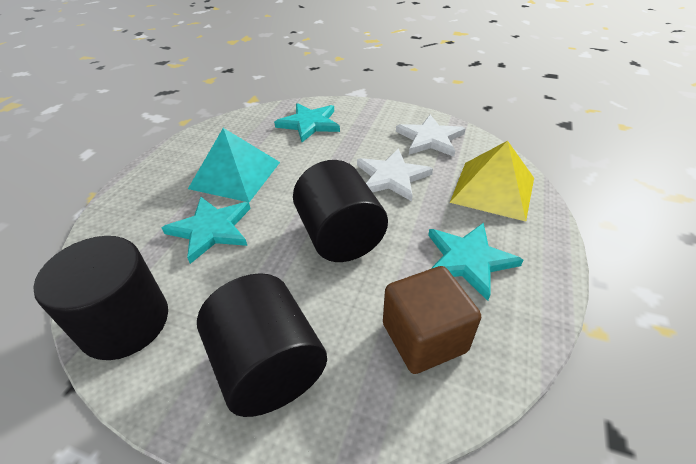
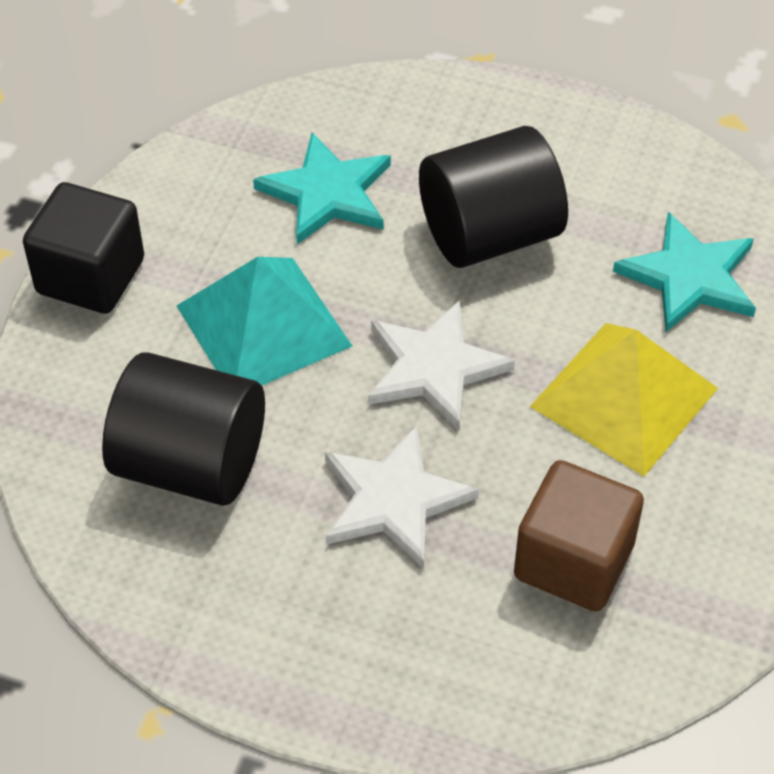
black cube: 0 -> 1
black cylinder: 3 -> 2
turquoise star: 3 -> 2

